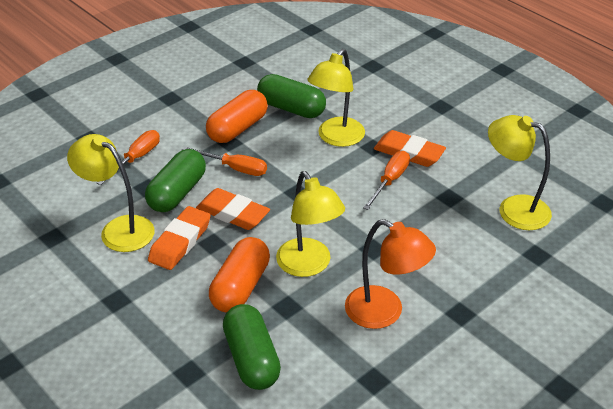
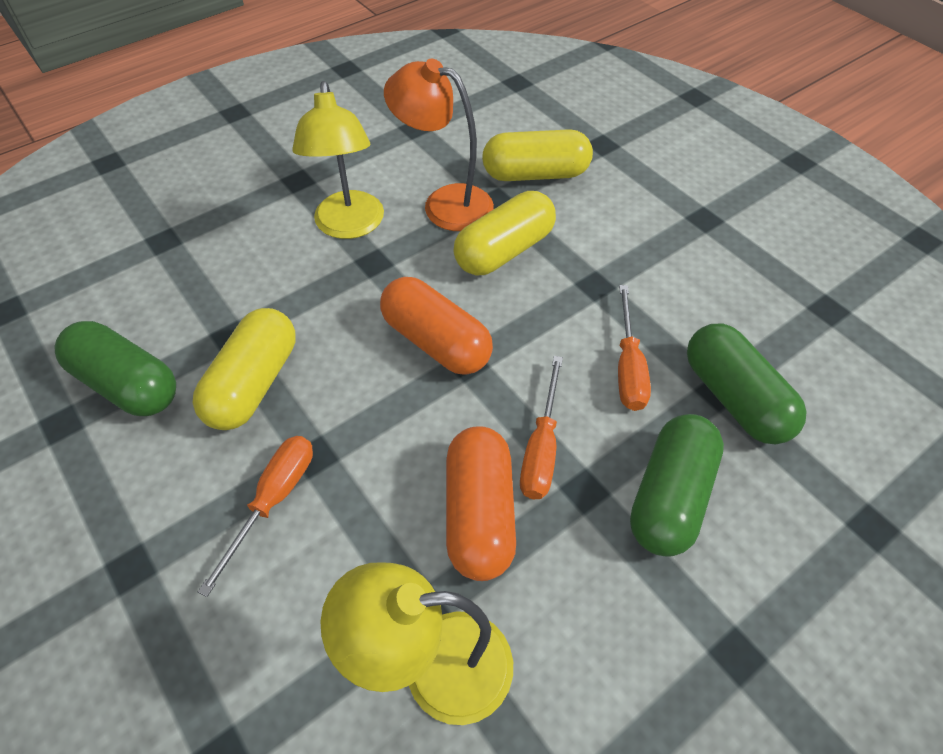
orange eraser: 3 -> 0
yellow capsule: 0 -> 3
yellow lamp: 4 -> 2

